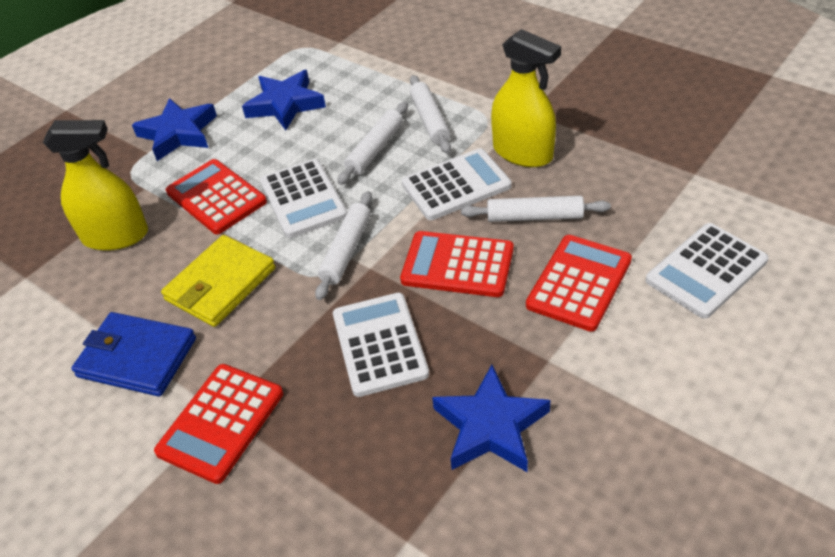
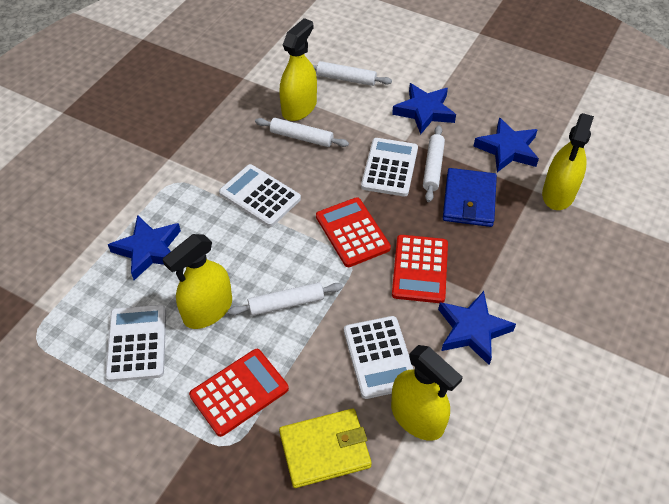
blue star: 3 -> 4
red calculator: 4 -> 3
yellow spray bottle: 2 -> 4

